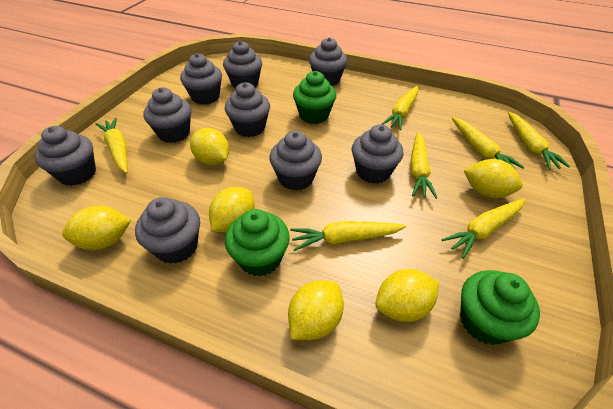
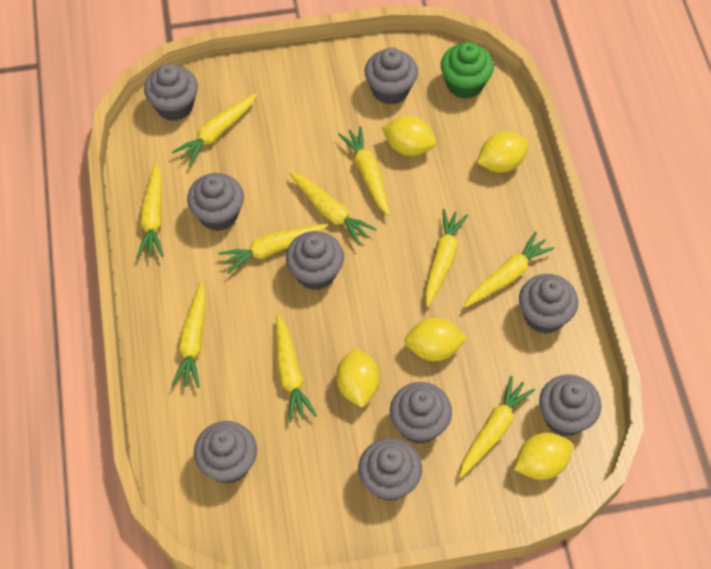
green cupcake: 3 -> 1
yellow carrot: 7 -> 10
yellow lemon: 6 -> 5

